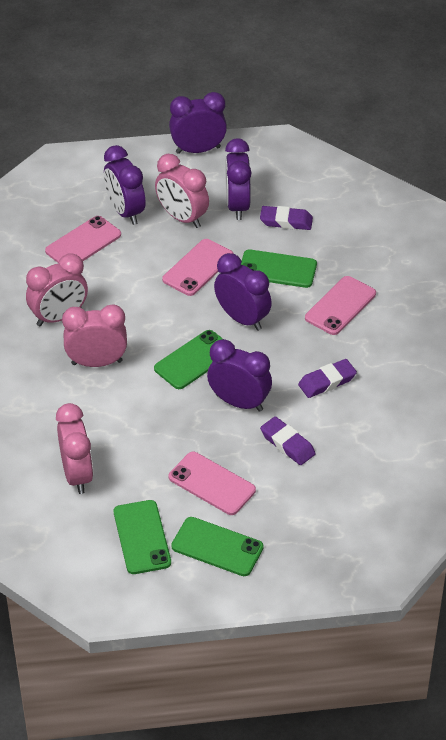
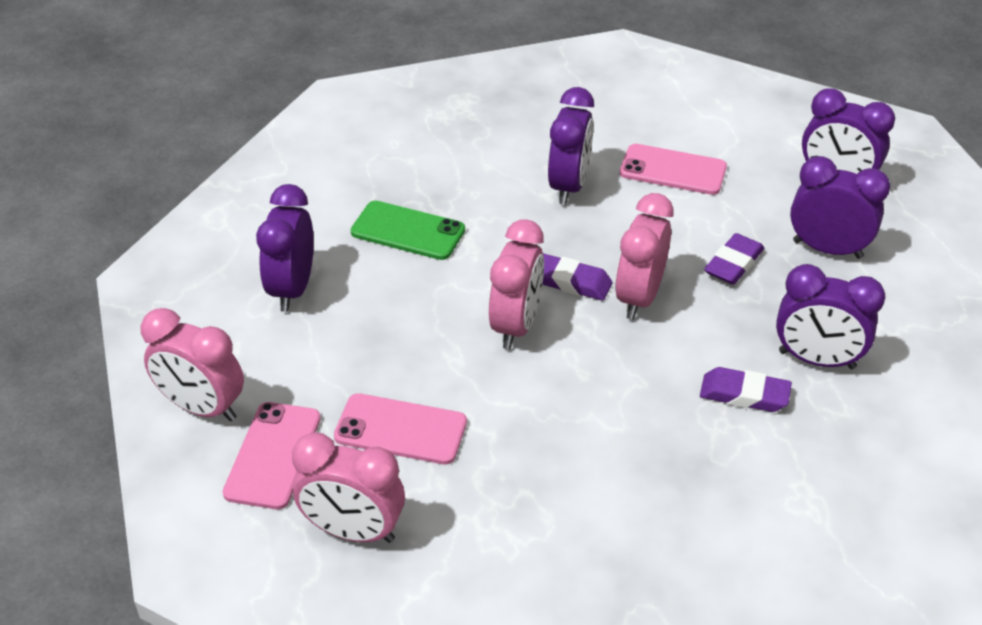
green phone: 4 -> 1
pink phone: 4 -> 3

